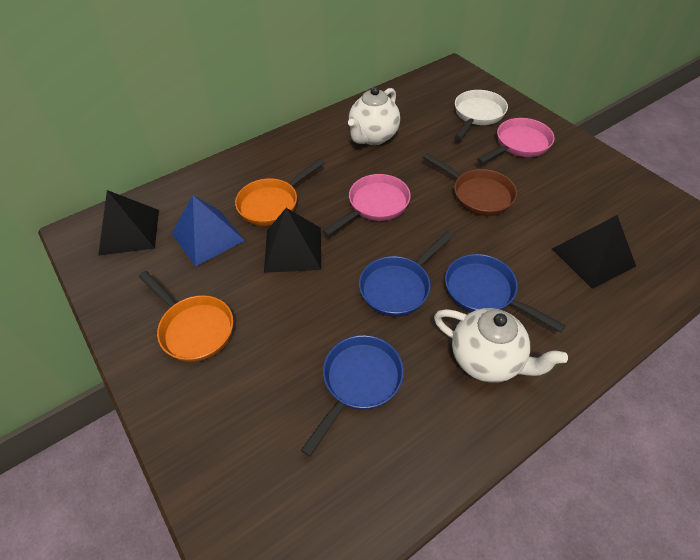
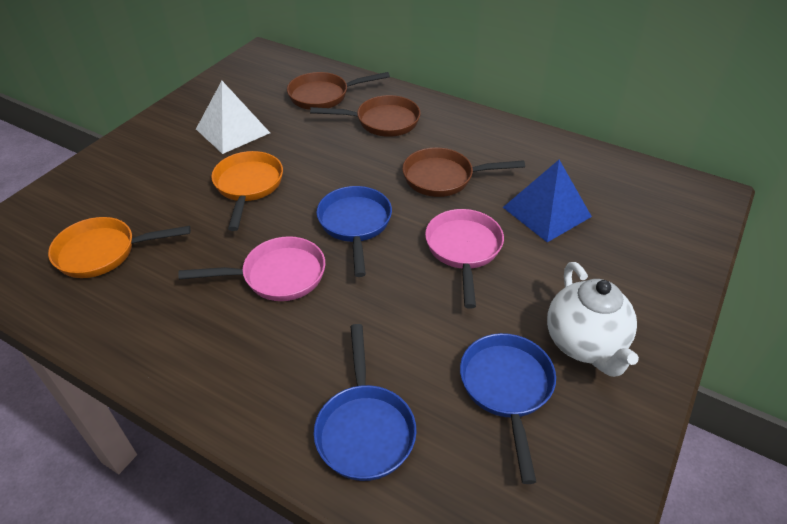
black pyramid: 3 -> 0
brown pan: 1 -> 3
white pan: 1 -> 0
white pyramid: 0 -> 1
white teapot: 2 -> 1

